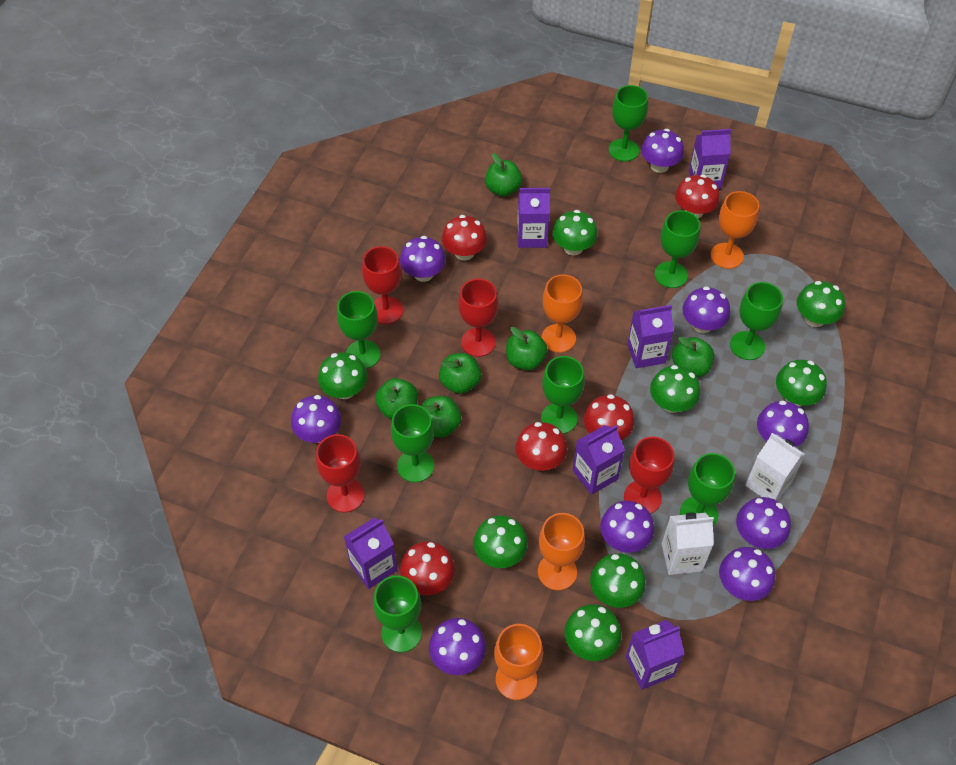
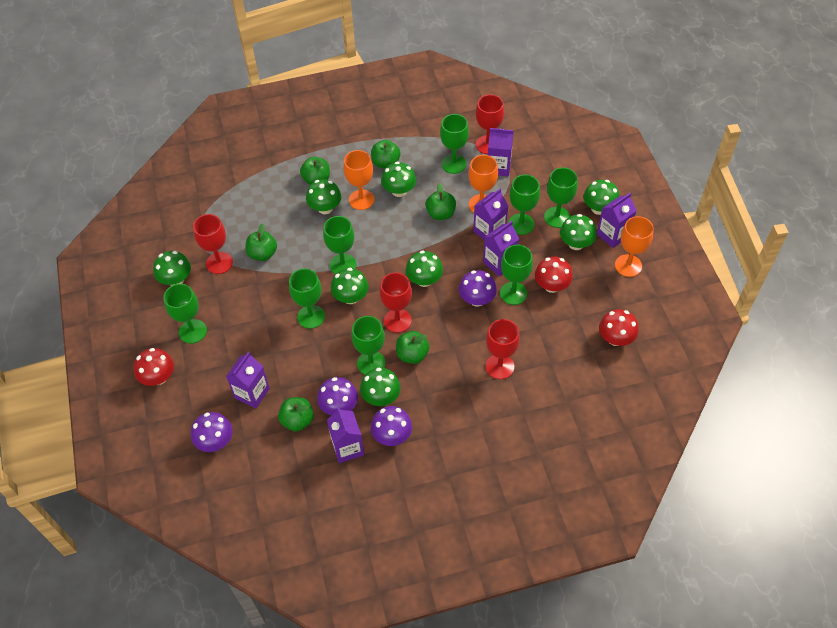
orange goblet: 4 -> 3
purple mushroom: 9 -> 4
red mushroom: 5 -> 3
white carton: 2 -> 0

